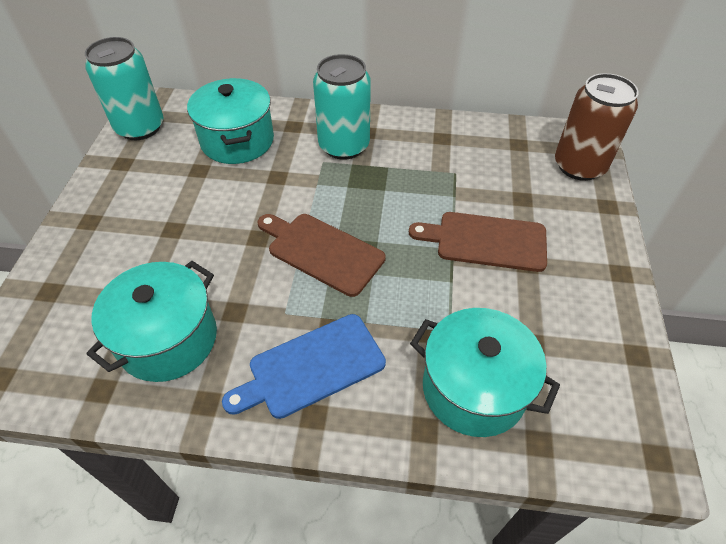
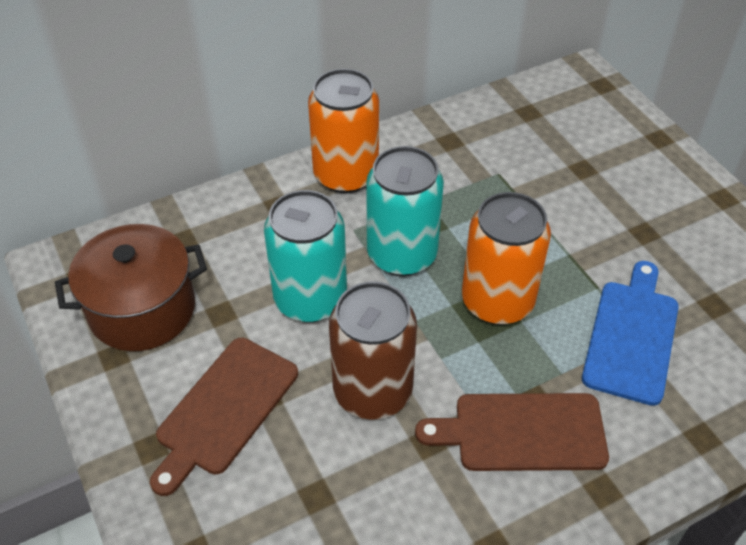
brown pot: 0 -> 1
orange can: 0 -> 2
turquoise pot: 3 -> 0

